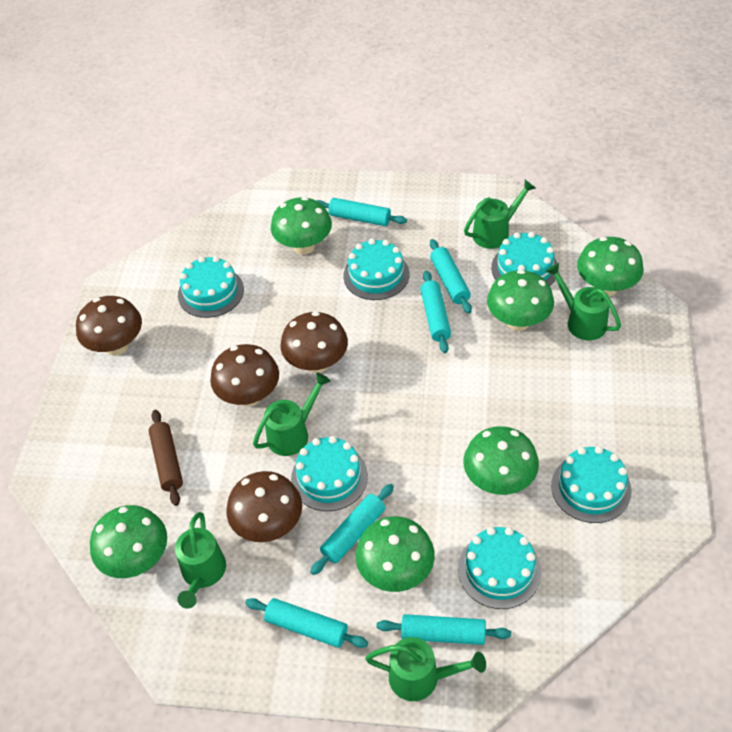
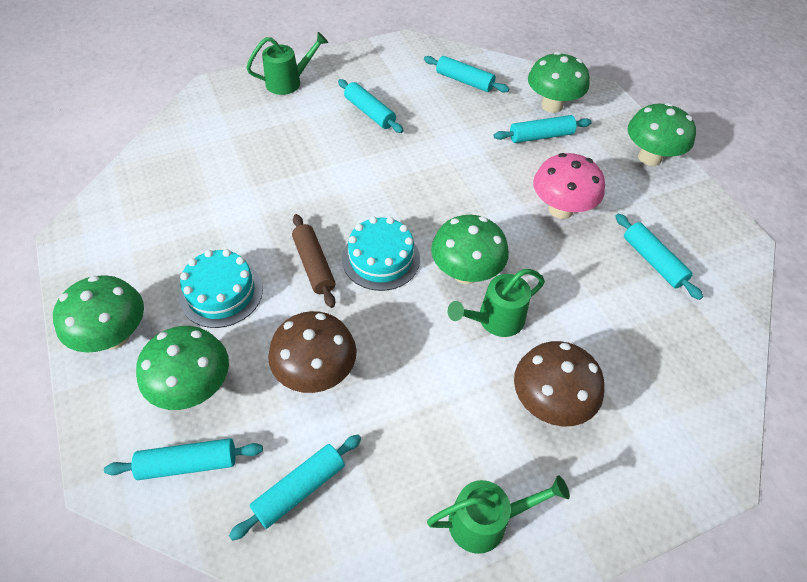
brown mushroom: 4 -> 2
green mushroom: 6 -> 5
green watering can: 5 -> 3
pink mushroom: 0 -> 1
turquoise cake: 6 -> 2

